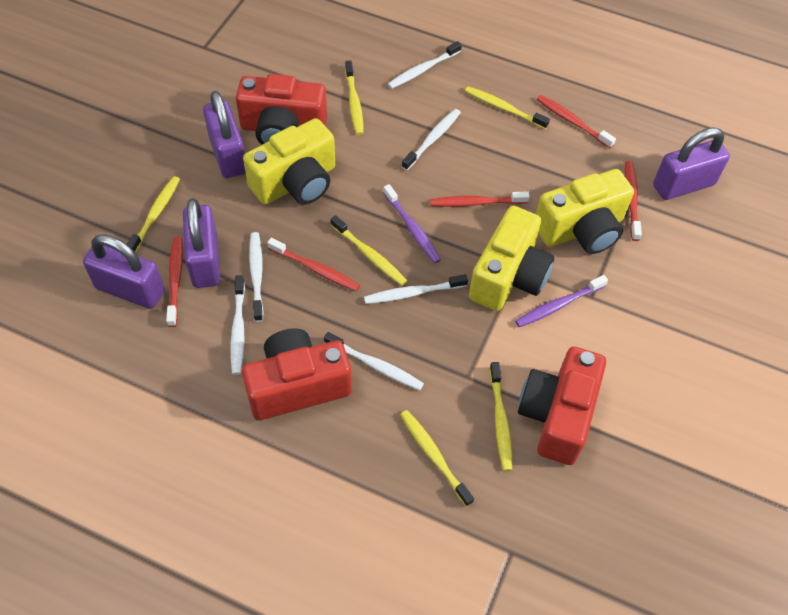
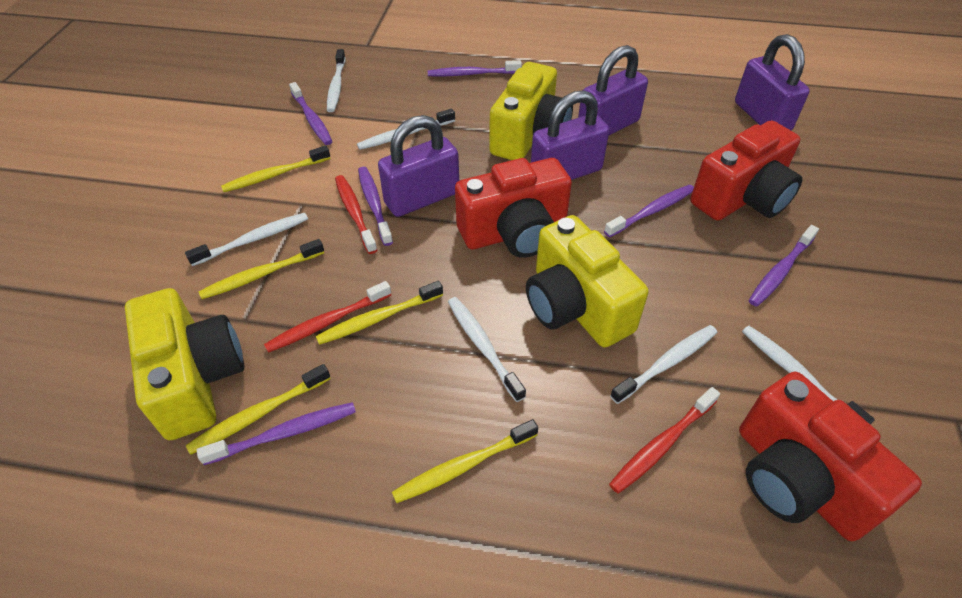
purple toothbrush: 2 -> 6
red toothbrush: 5 -> 3
yellow toothbrush: 6 -> 5

